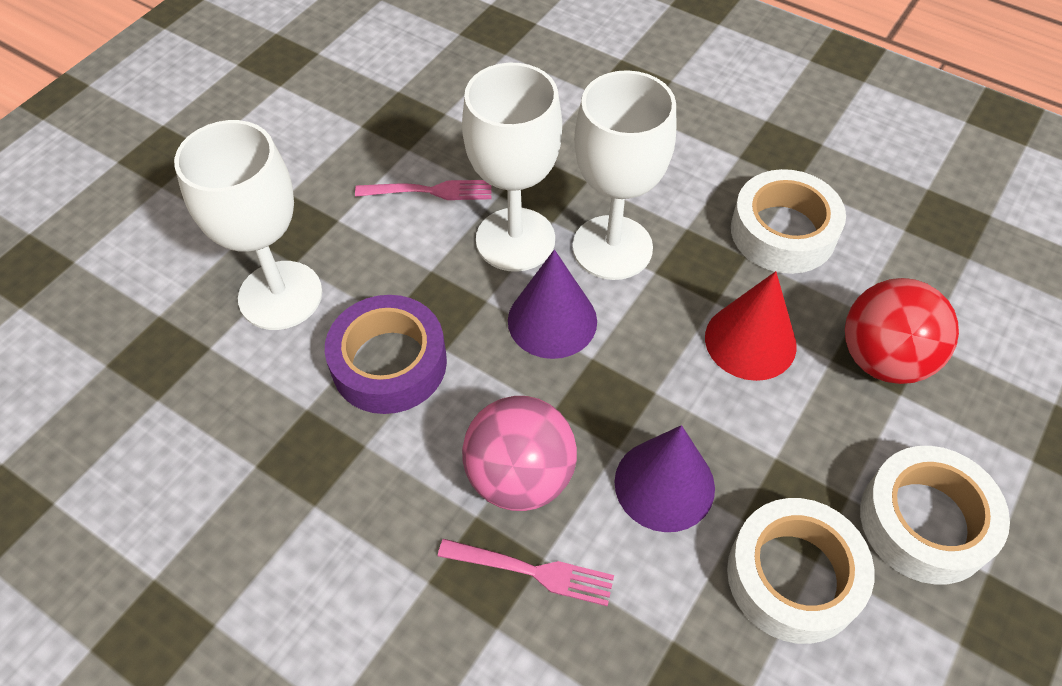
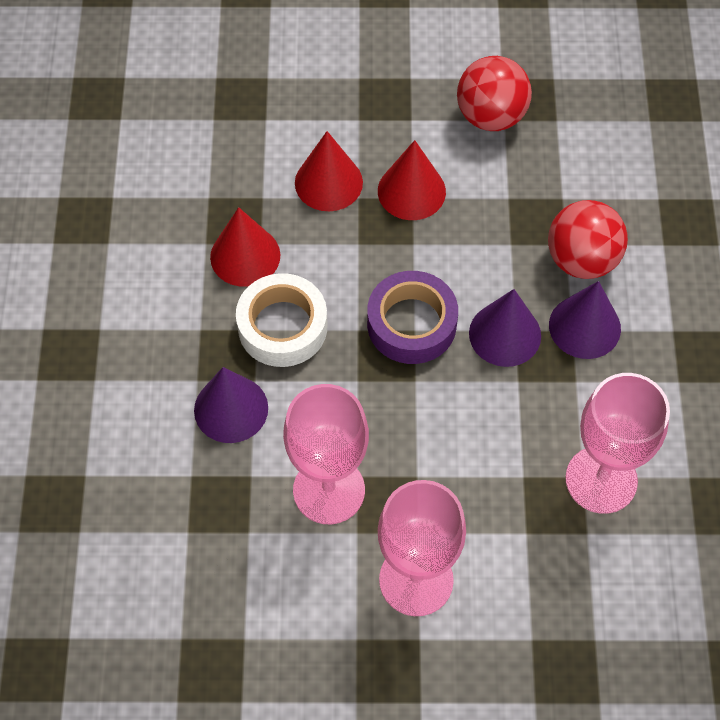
pink ball: 1 -> 0
pink fork: 2 -> 0
pink goblet: 0 -> 3
purple cone: 2 -> 3
red ball: 1 -> 2
red cone: 1 -> 3
white goblet: 3 -> 0
white tape: 3 -> 1

